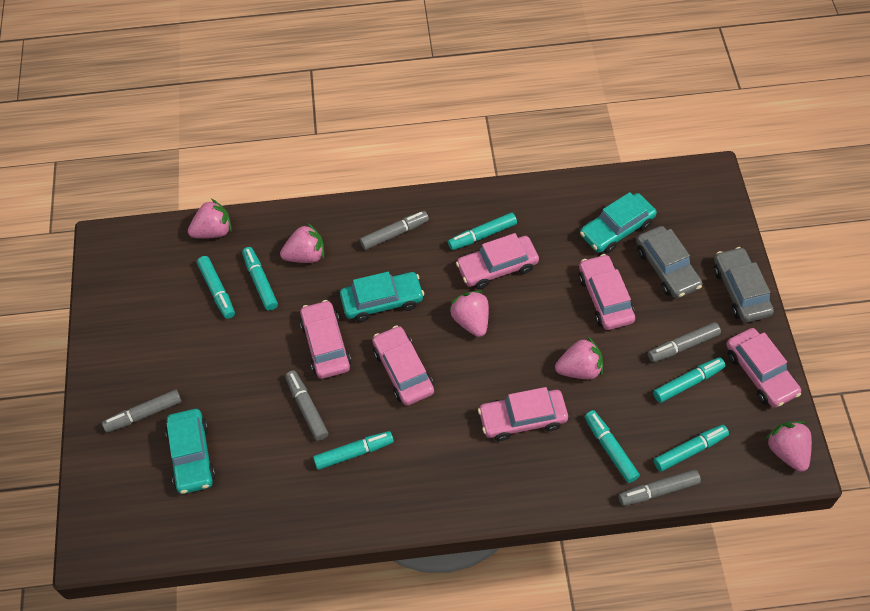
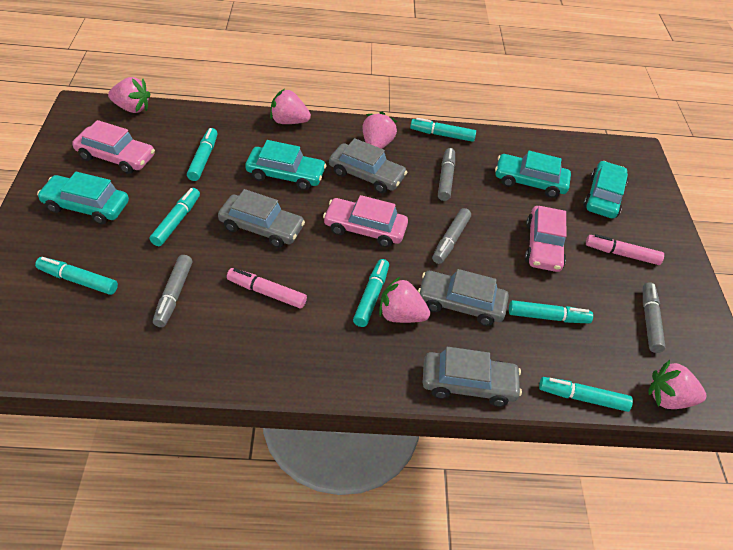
grey car: 2 -> 4
grey marker: 5 -> 4
pink car: 6 -> 3
pink marker: 0 -> 2
turquoise car: 3 -> 4

